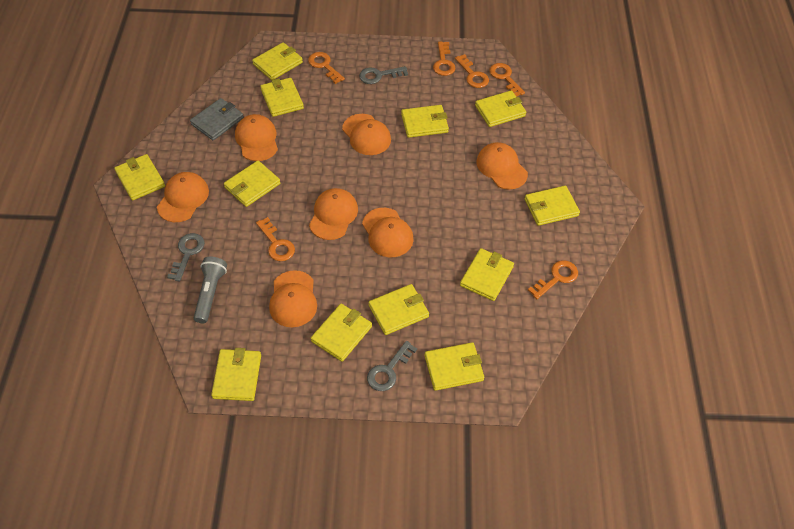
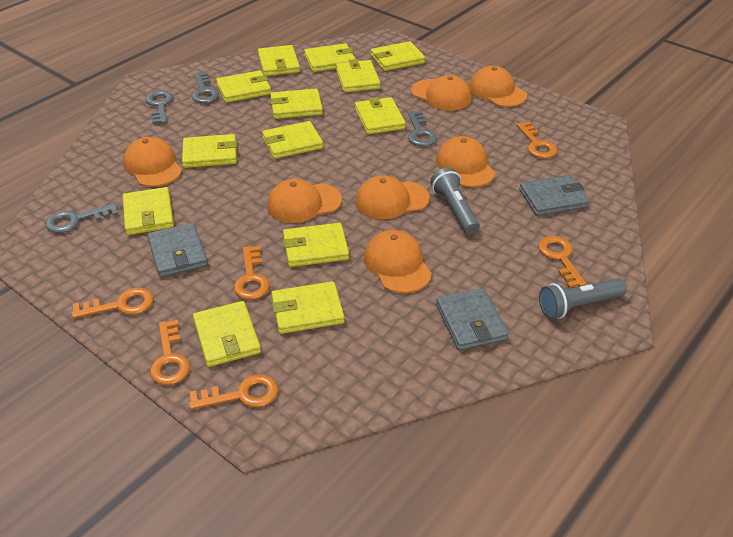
grey flashlight: 1 -> 2
grey key: 3 -> 4
grey wallet: 1 -> 3
yellow wallet: 12 -> 13

